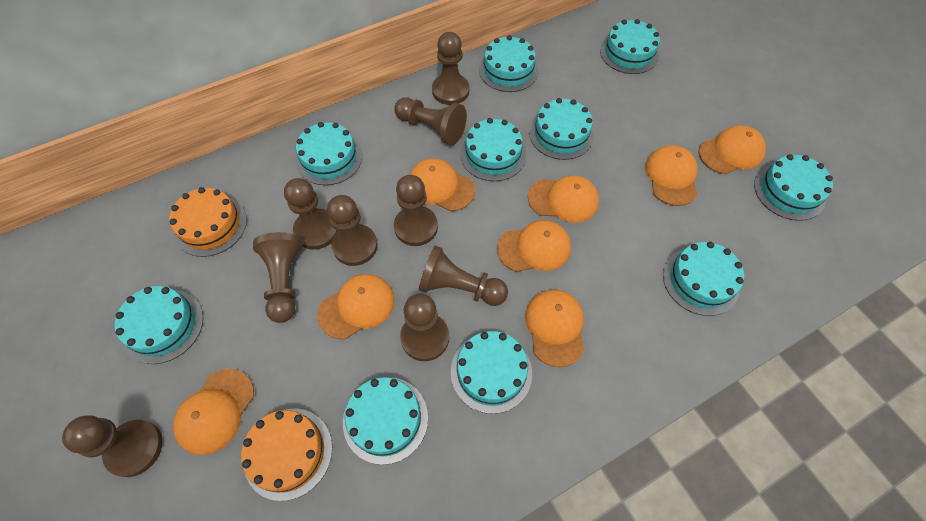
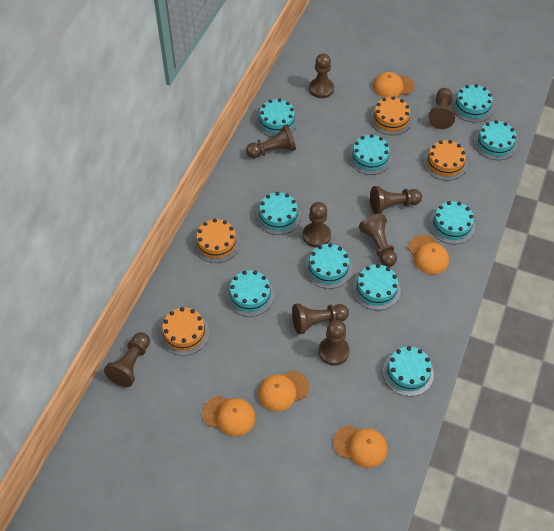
orange cake: 2 -> 4
orange cap: 8 -> 5

